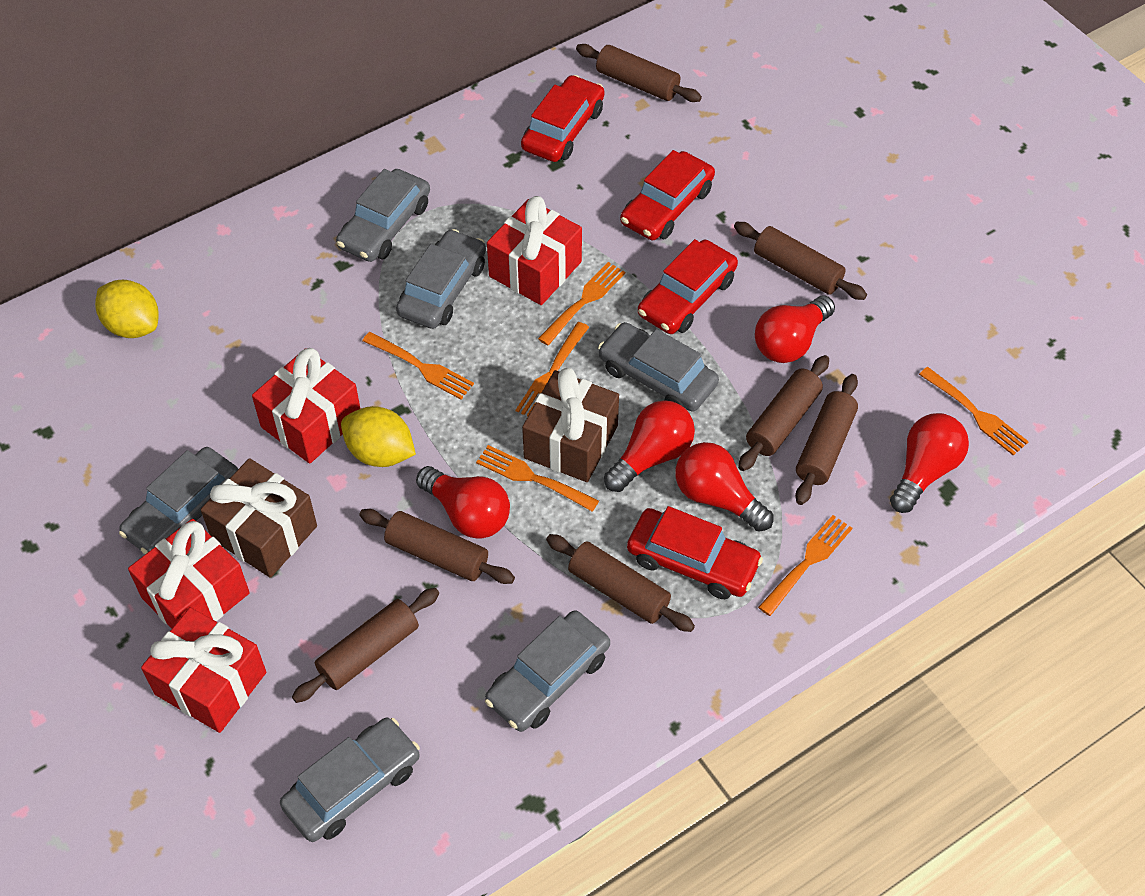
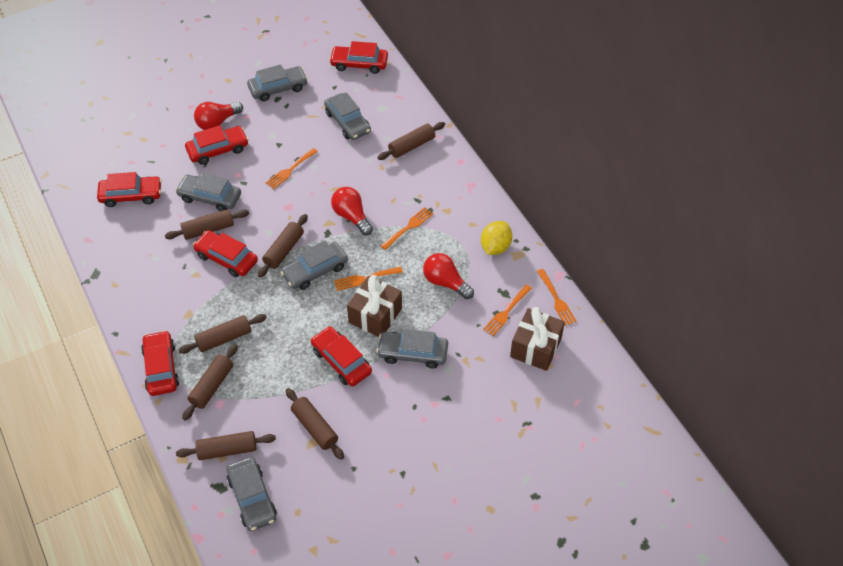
orange fork: 6 -> 5
red car: 4 -> 6
red gift: 4 -> 0
red light bulb: 5 -> 3
yellow lemon: 2 -> 1

